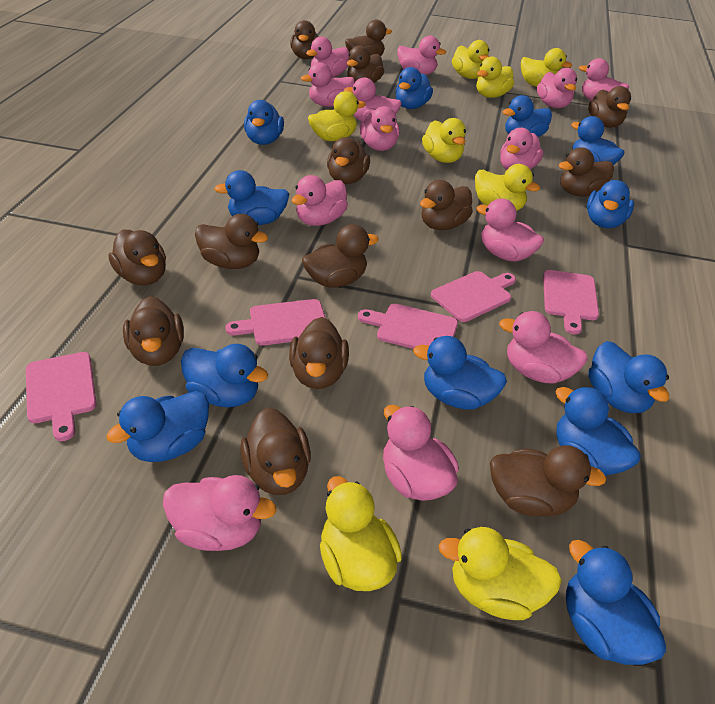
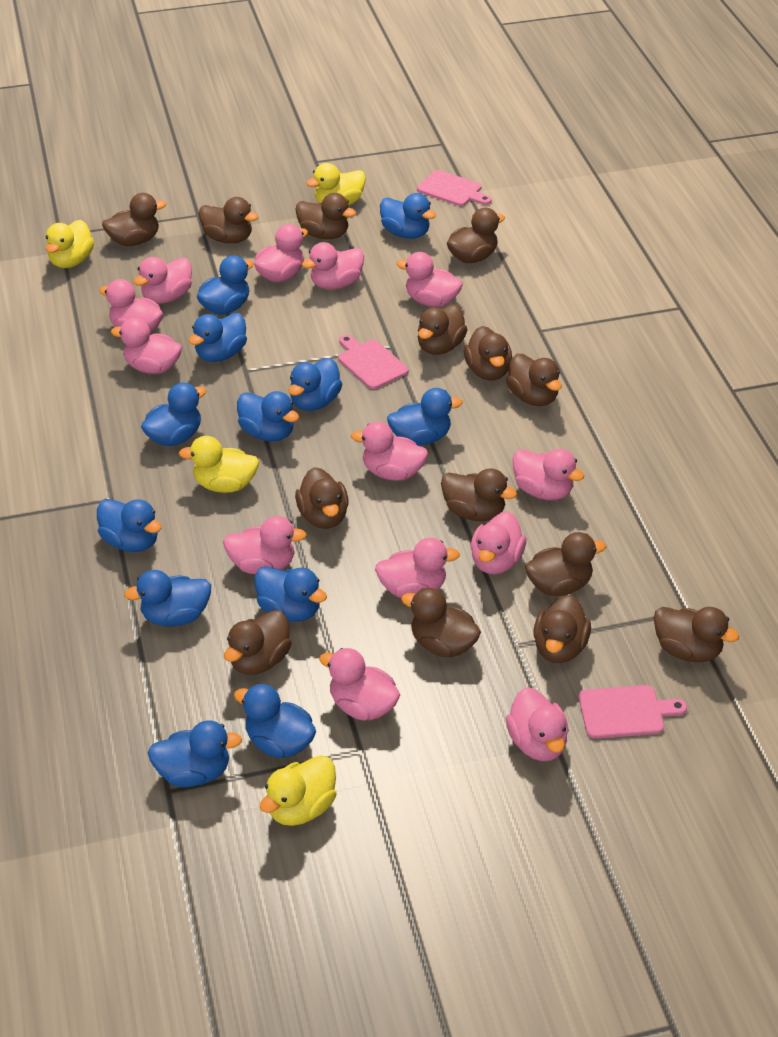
pink cutting board: 5 -> 3
yellow duck: 8 -> 4

